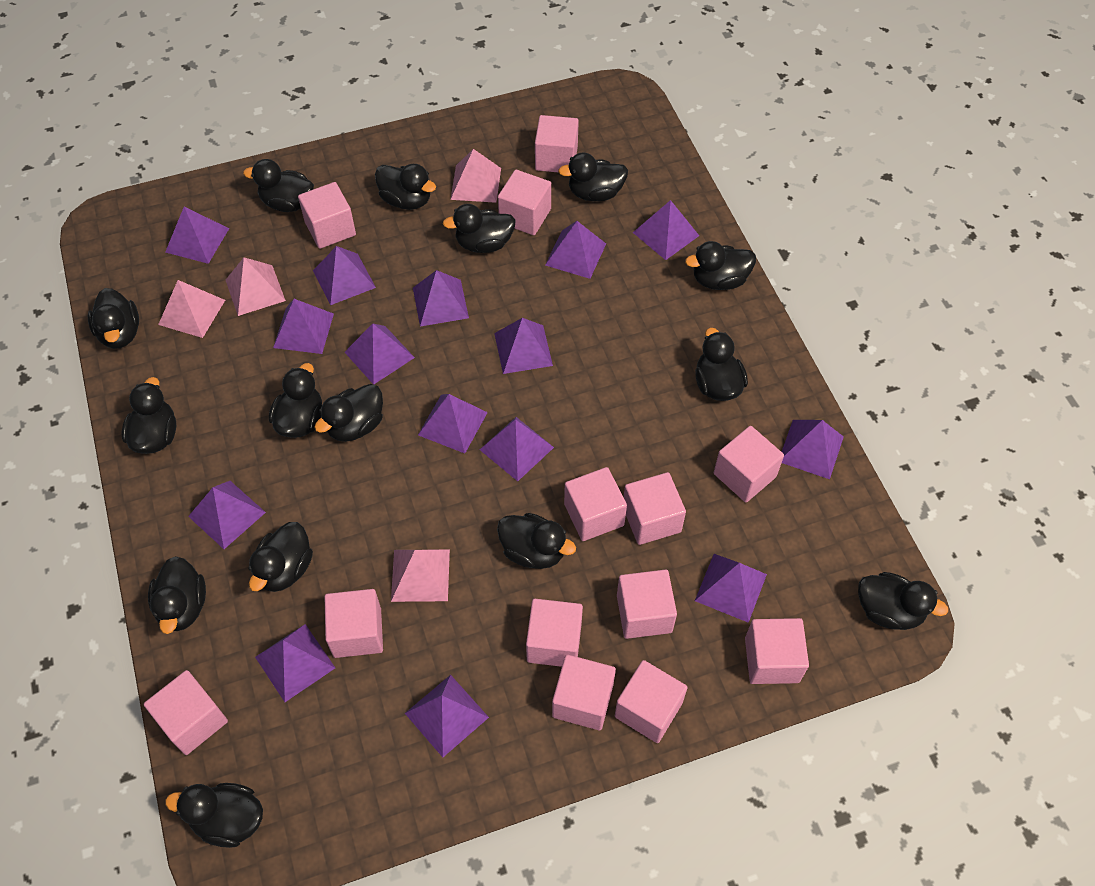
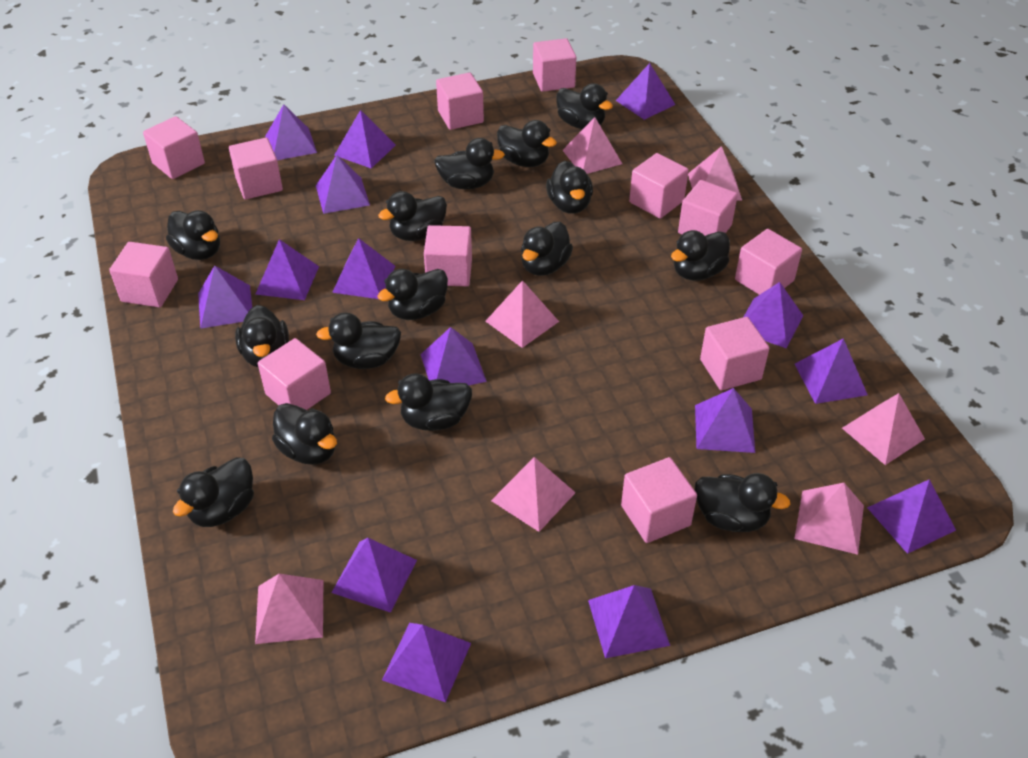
pink cube: 13 -> 12
pink pyramid: 4 -> 7

